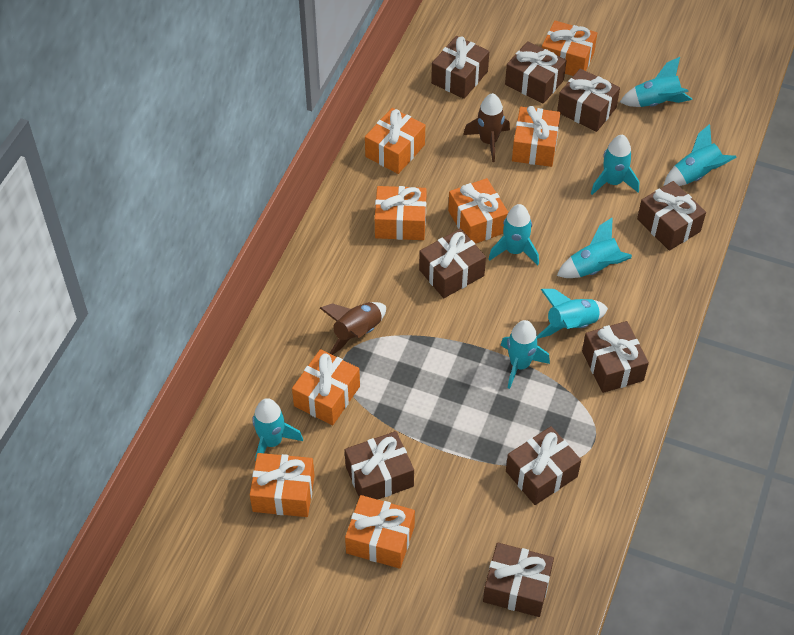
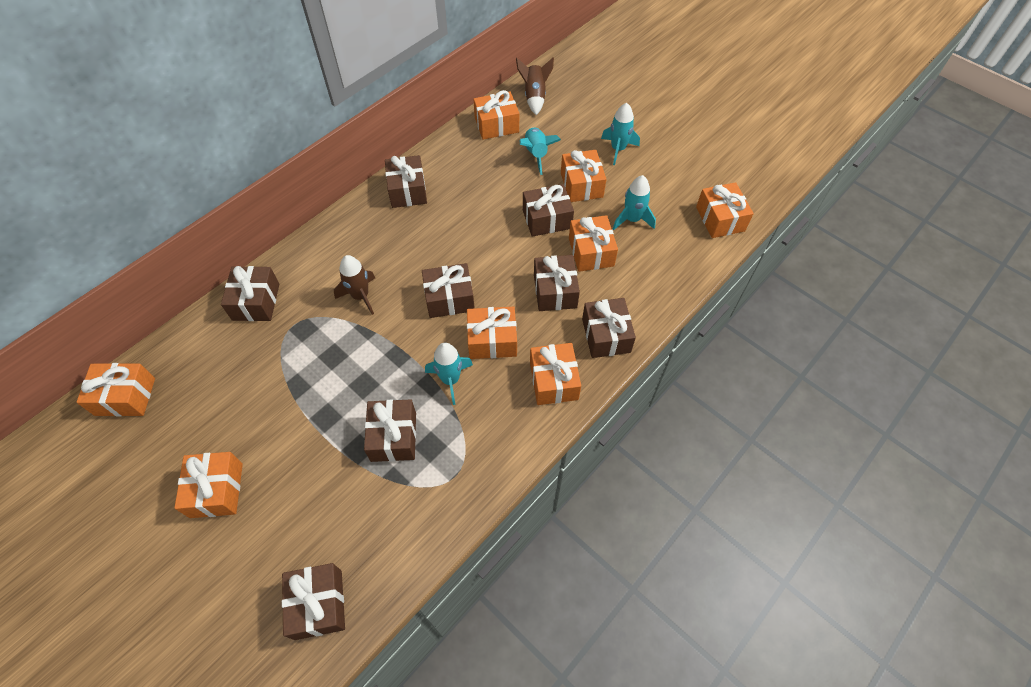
brown gift: 9 -> 8
turquoise rocket: 8 -> 4

